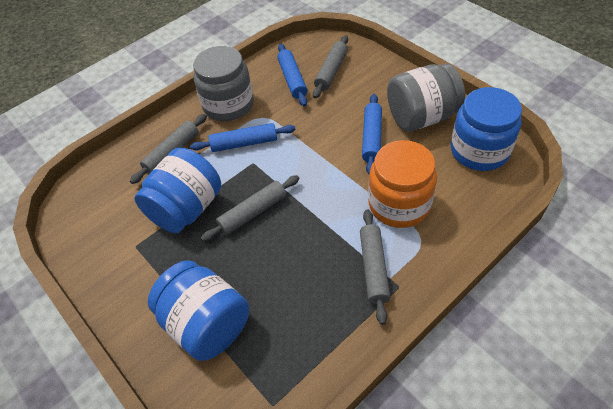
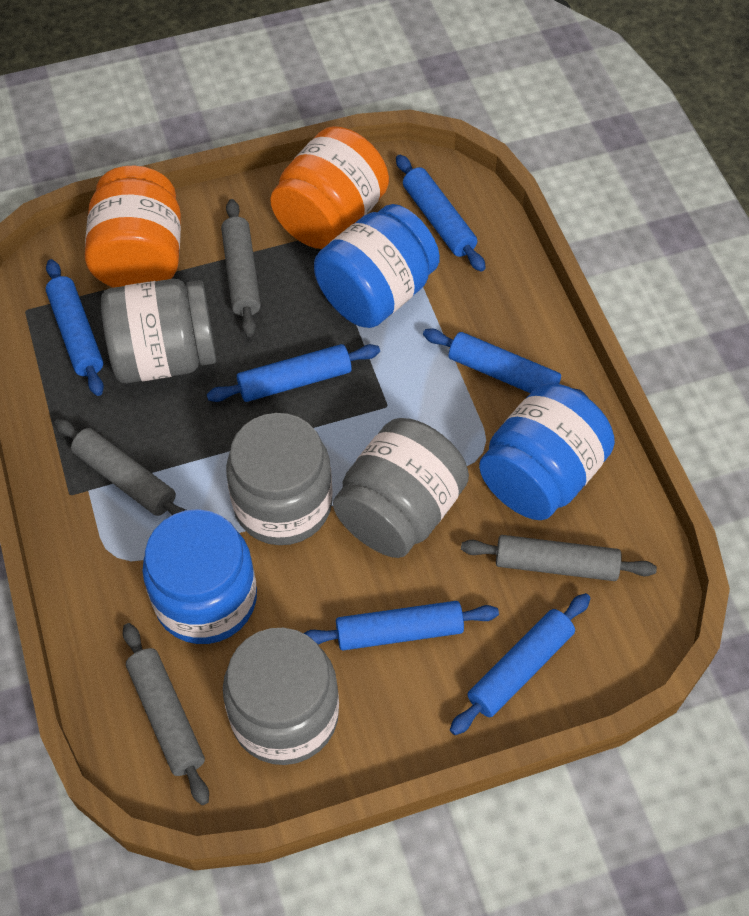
blue rolling pin: 3 -> 6
grey jar: 2 -> 4
orange jar: 1 -> 2

